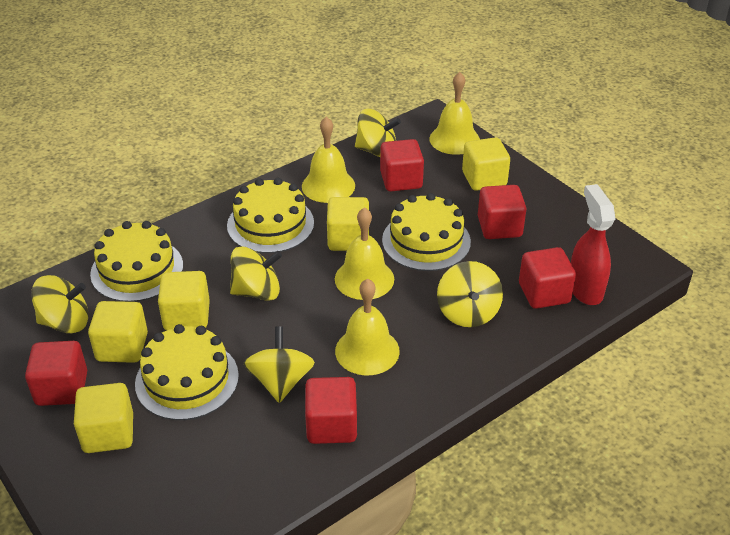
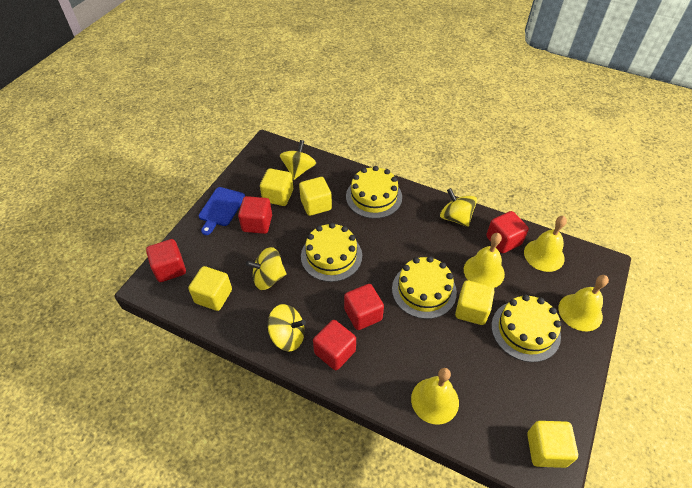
blue cutting board: 0 -> 1
red spray bottle: 1 -> 0
yellow spinning top: 5 -> 4

